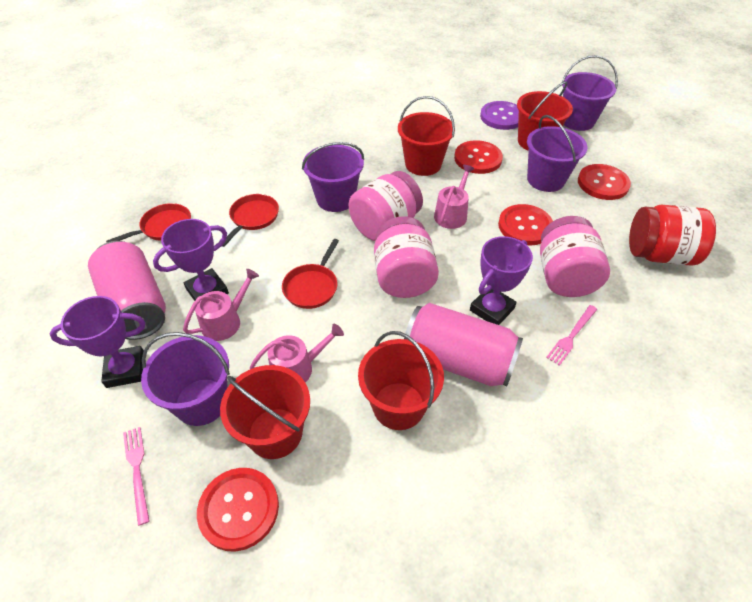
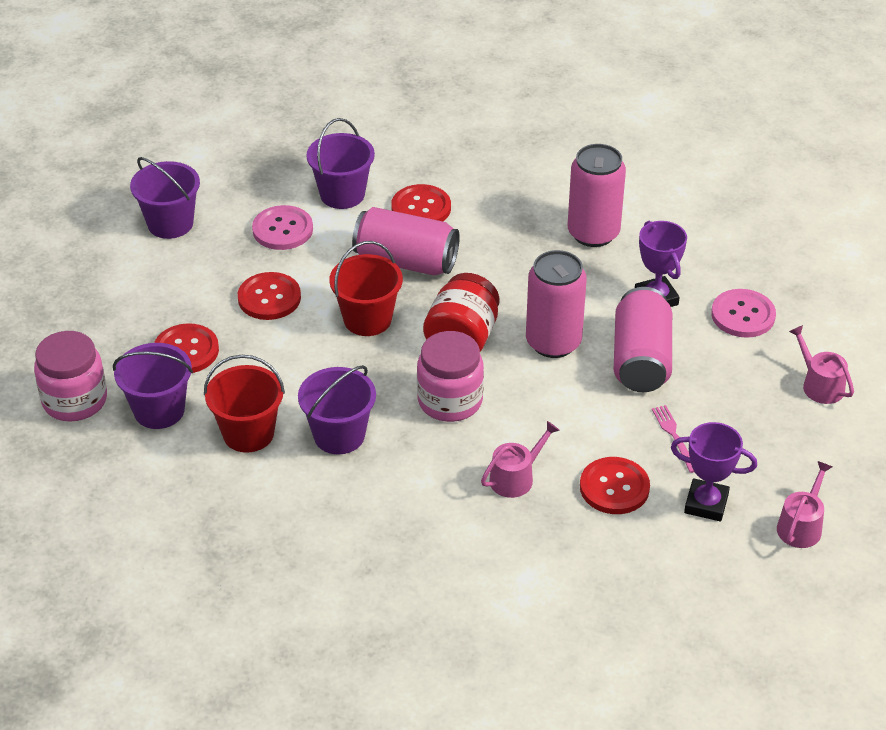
pink button: 0 -> 2
pink can: 2 -> 4
pink fork: 2 -> 1
pink jar: 3 -> 2
purple button: 1 -> 0
purple trophy: 3 -> 2
red bucket: 4 -> 2
red pan: 3 -> 0

